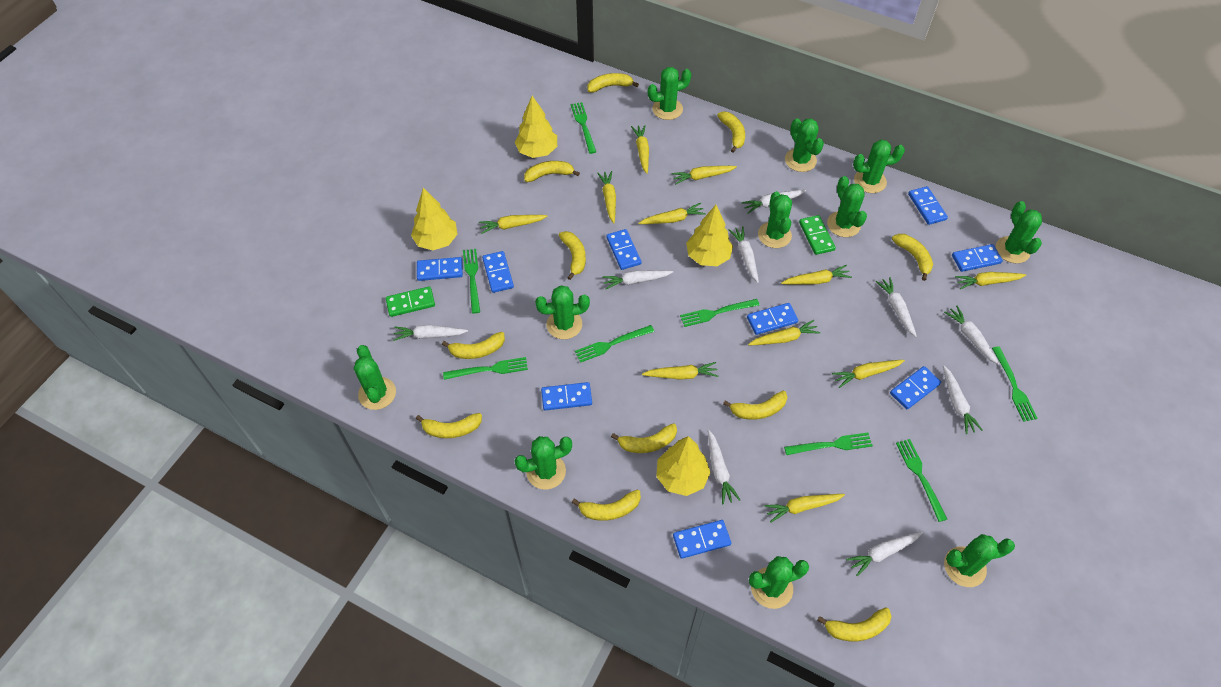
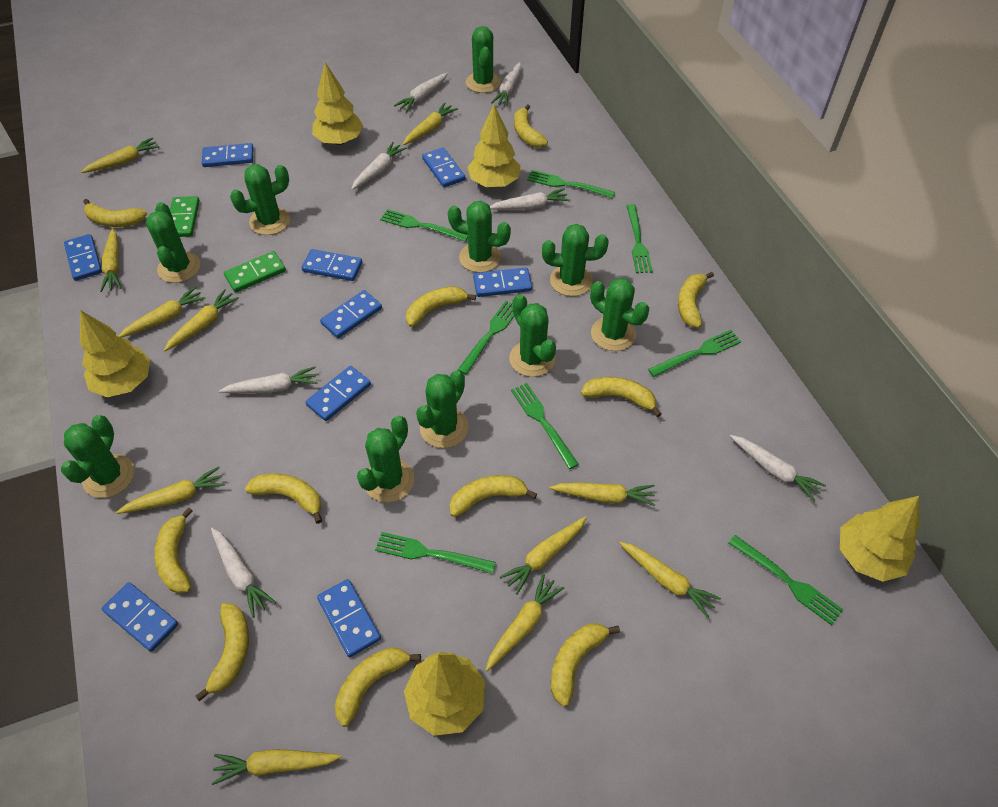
green cactus: 11 -> 10
white carrot: 9 -> 7
yellow tree: 4 -> 5

